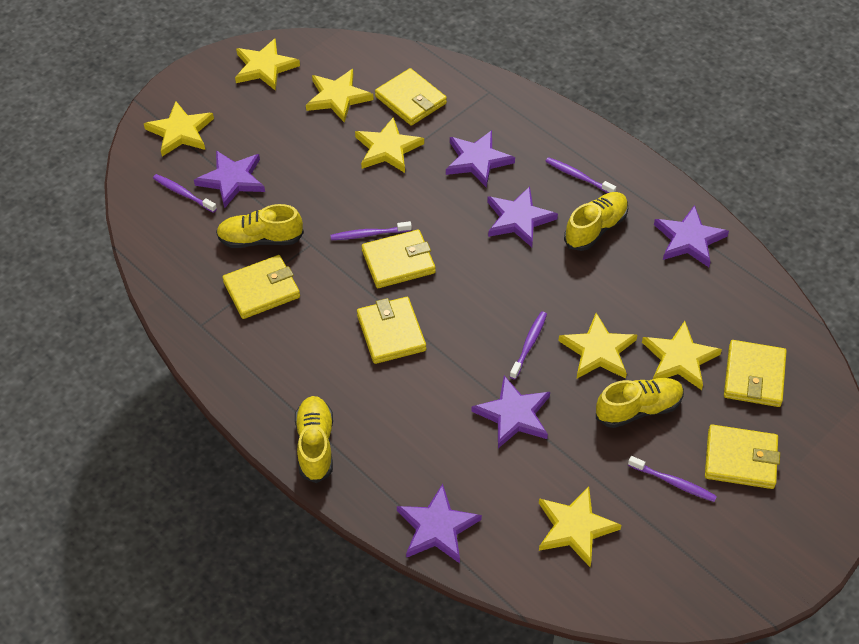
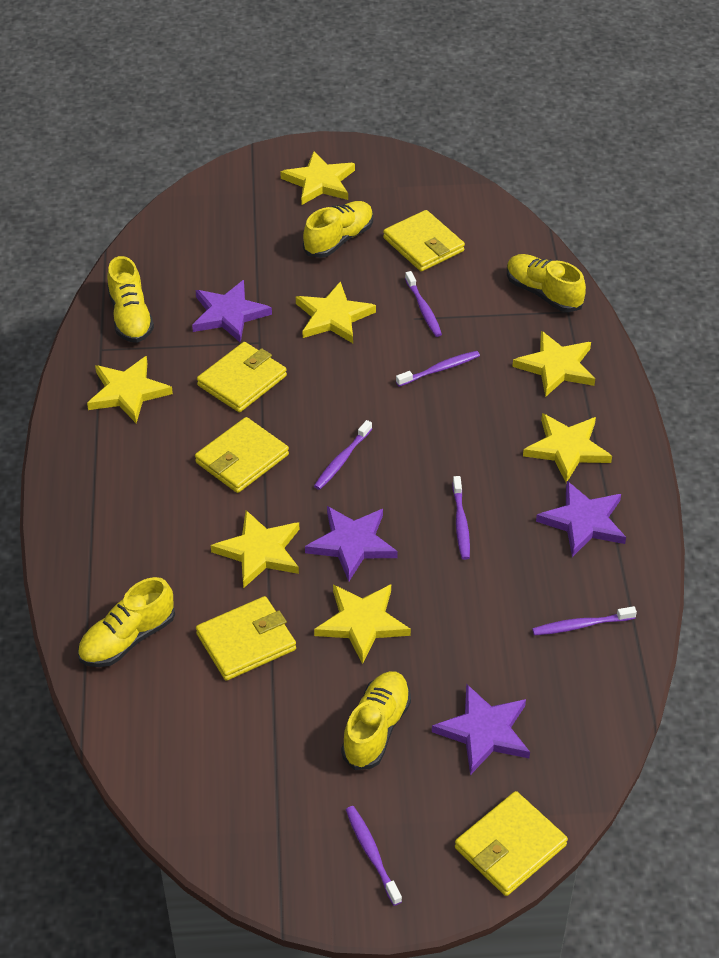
purple star: 6 -> 4
purple toothbrush: 5 -> 6
yellow shoe: 4 -> 5
yellow wallet: 6 -> 5

